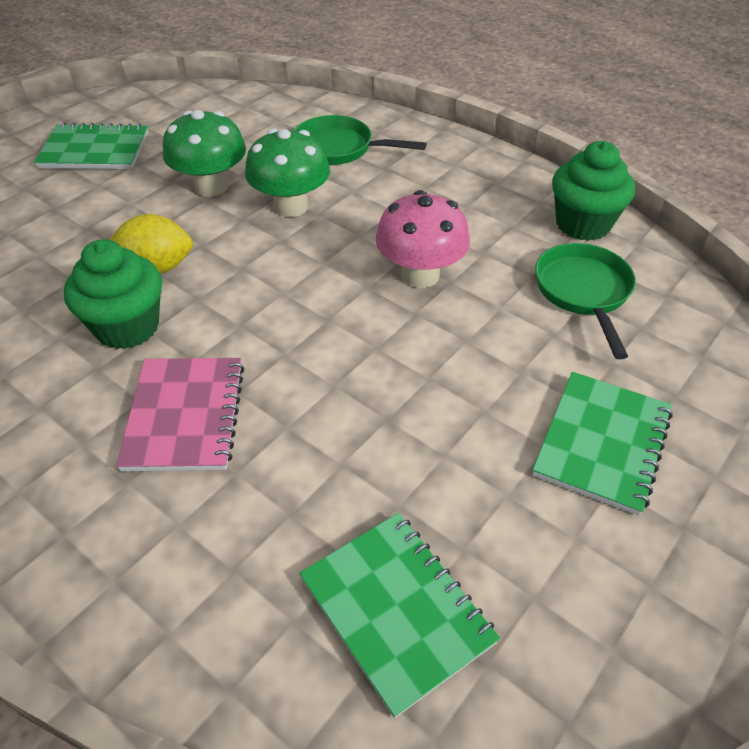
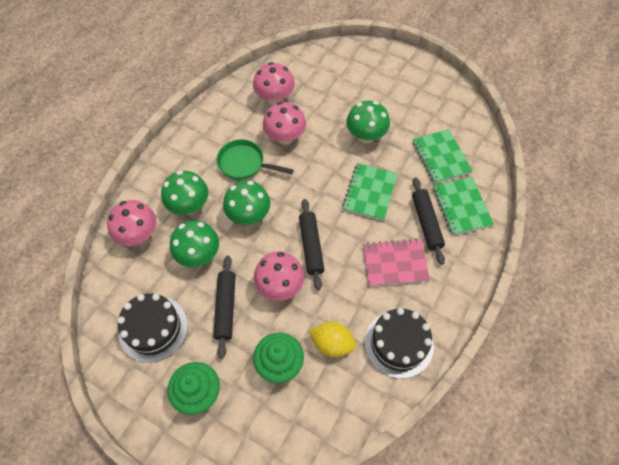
black cake: 0 -> 2
black rolling pin: 0 -> 3
green mushroom: 2 -> 4
green pan: 2 -> 1
pink mushroom: 1 -> 4

